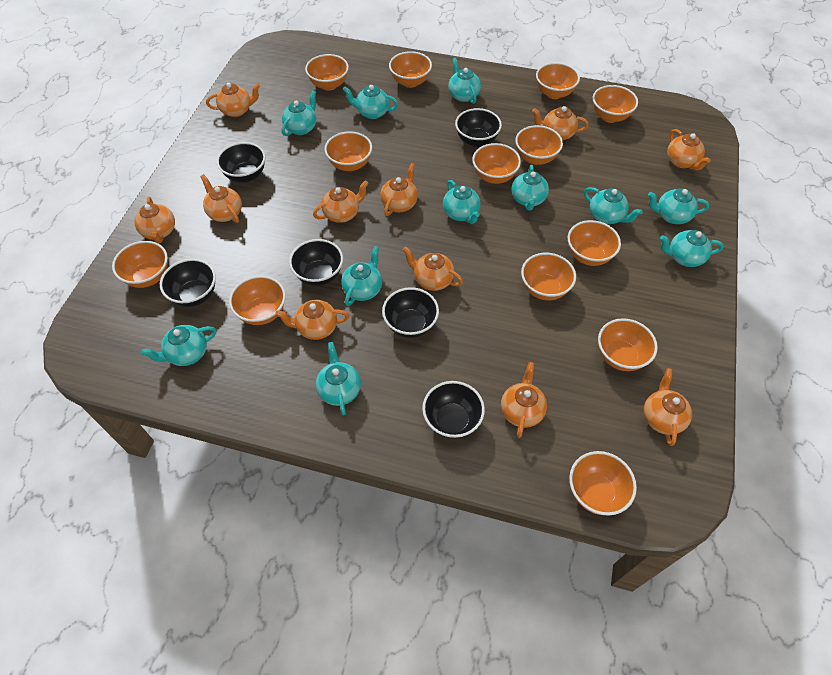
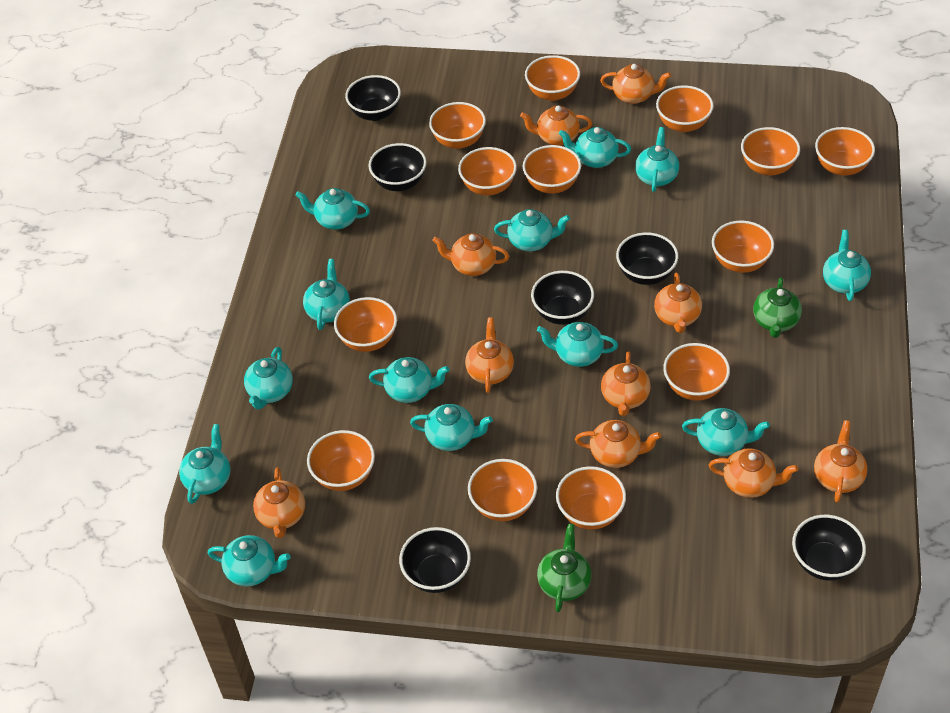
green teapot: 0 -> 2
orange teapot: 11 -> 10
turquoise teapot: 11 -> 13

